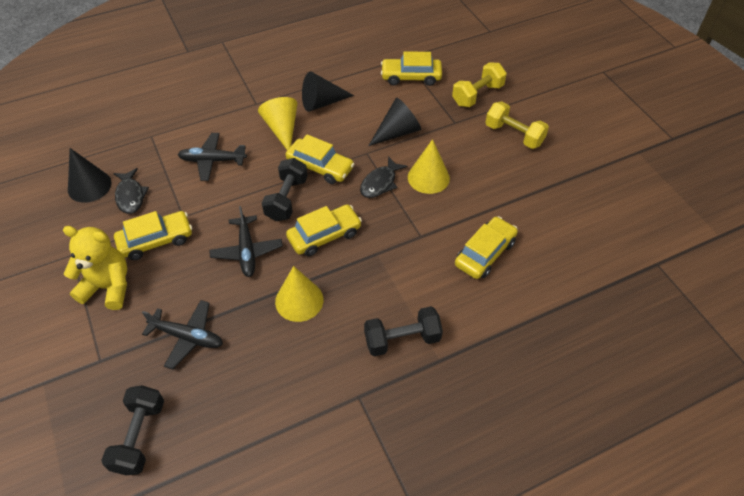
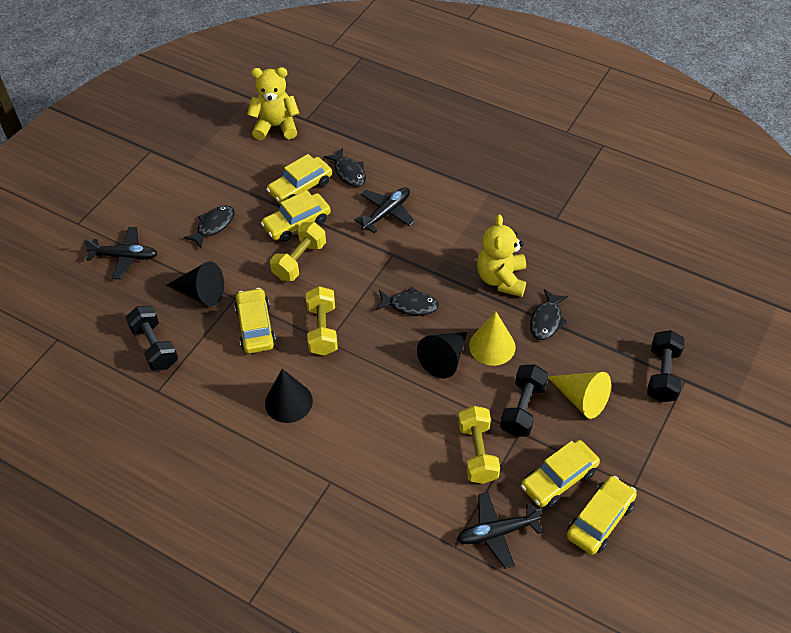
black fish: 2 -> 4
yellow cone: 3 -> 2
yellow dumbbell: 2 -> 3
yellow teddy bear: 1 -> 2

